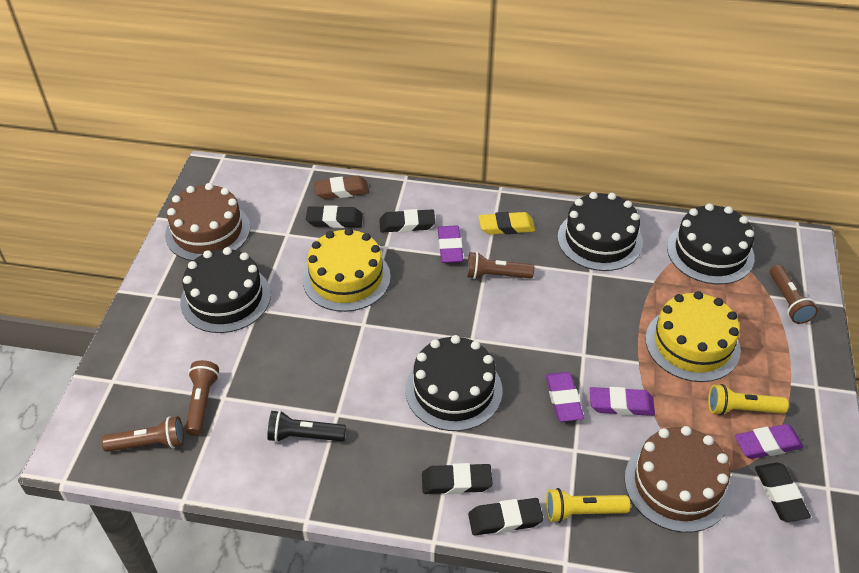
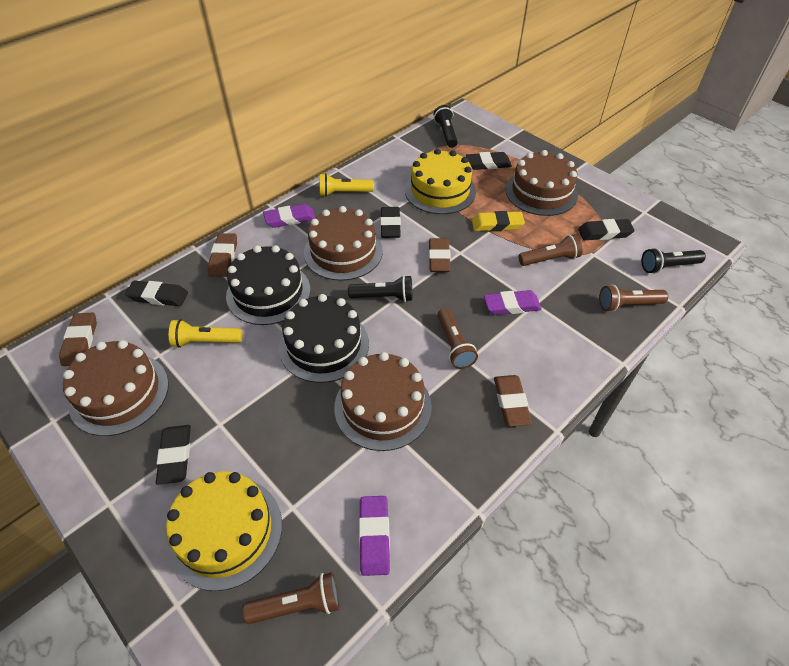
black cake: 4 -> 2
black flashlight: 1 -> 3
brown cake: 2 -> 4
brown eraser: 1 -> 4
purple eraser: 4 -> 3

